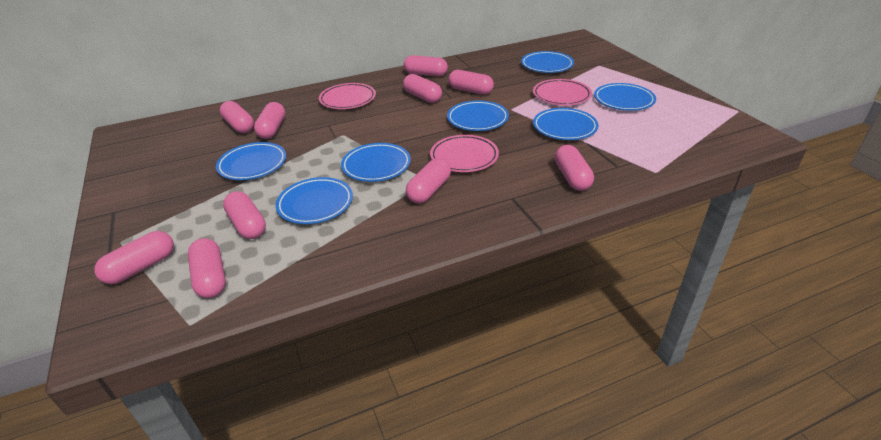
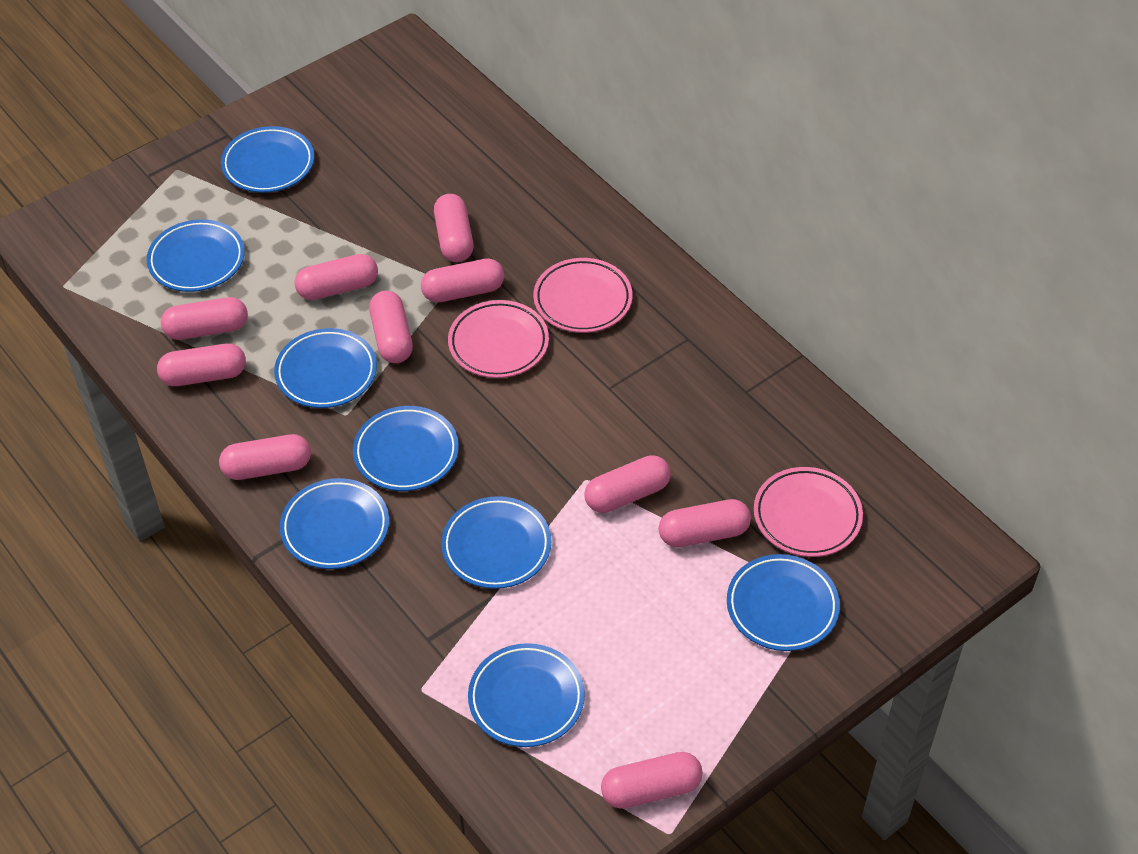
blue plate: 7 -> 8

